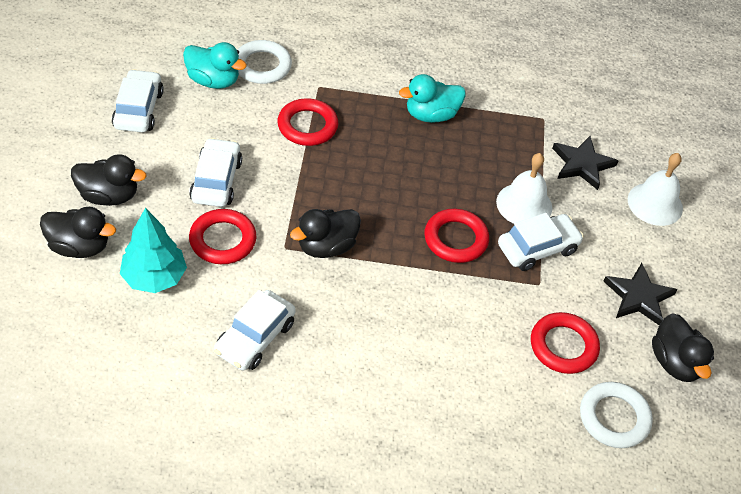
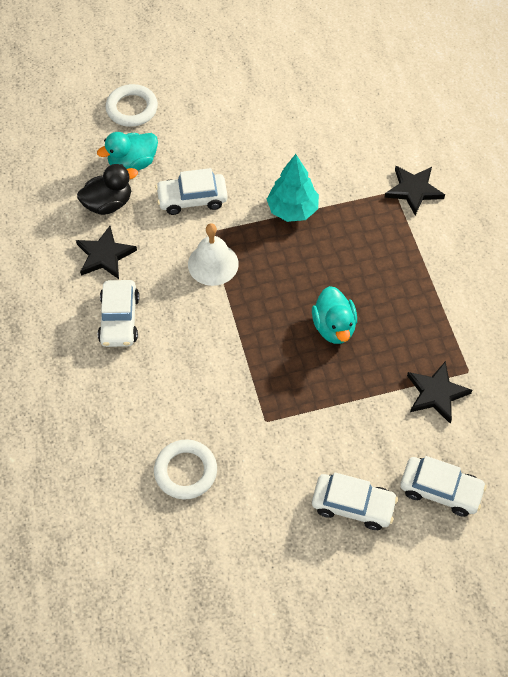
black duck: 4 -> 1
black star: 2 -> 3
red ring: 4 -> 0
white bell: 2 -> 1

